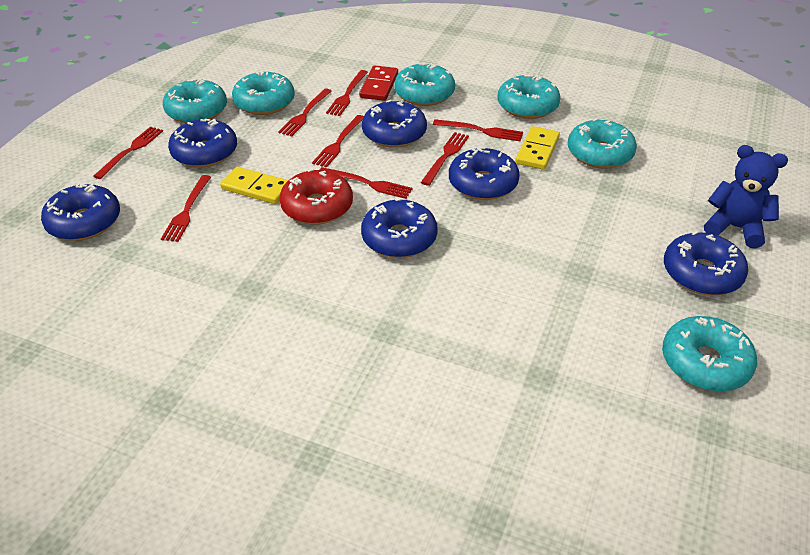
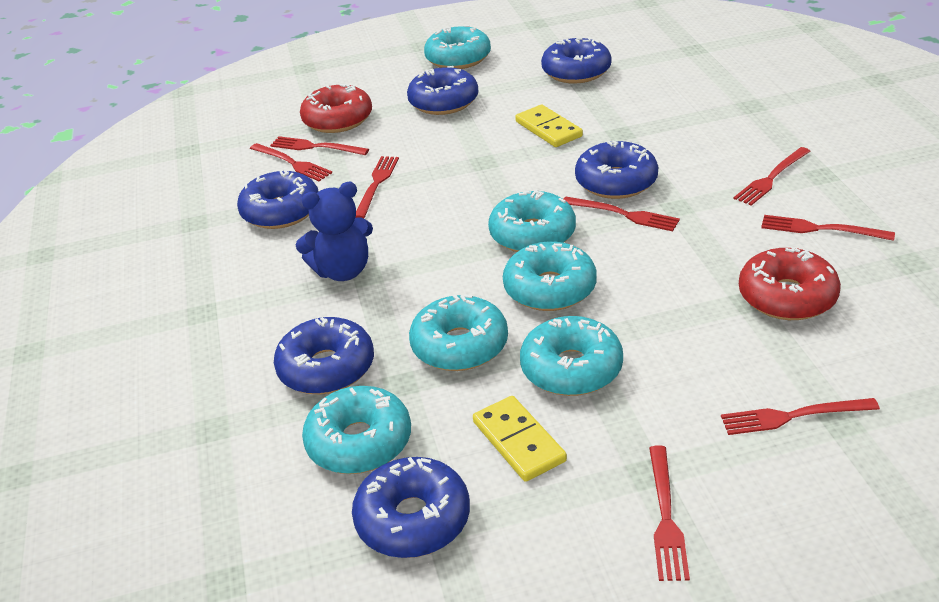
red domino: 1 -> 0
red donut: 1 -> 2

